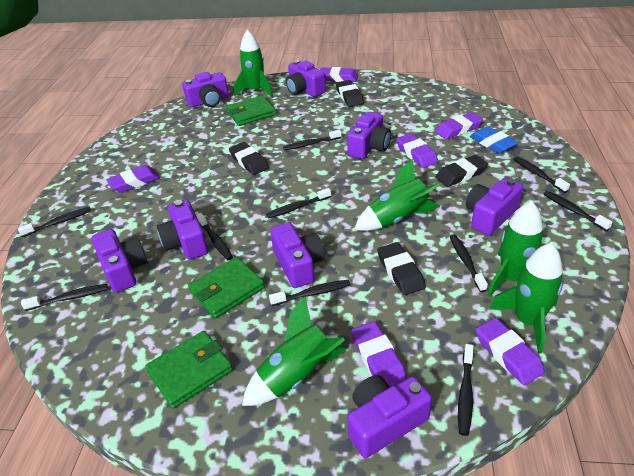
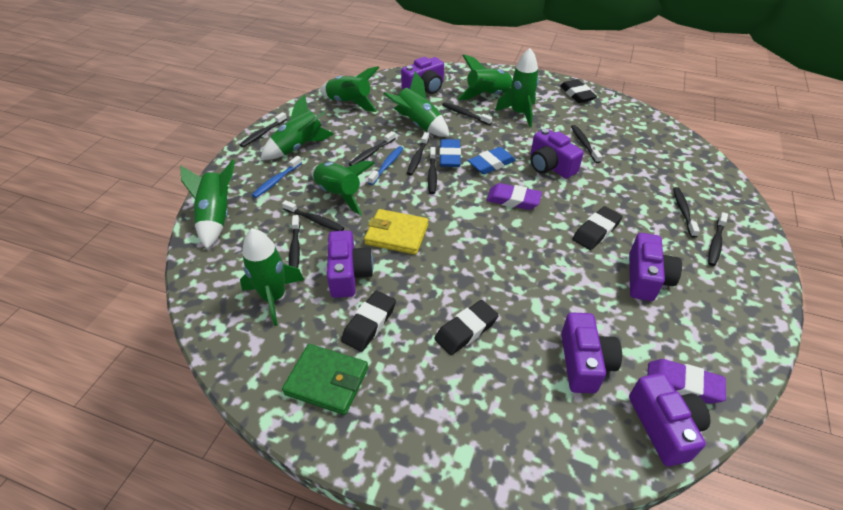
blue eraser: 1 -> 2
blue toothbrush: 0 -> 2
green rocket: 5 -> 8
green wallet: 3 -> 1
purple camera: 8 -> 6
purple eraser: 6 -> 2
yellow wallet: 0 -> 1

